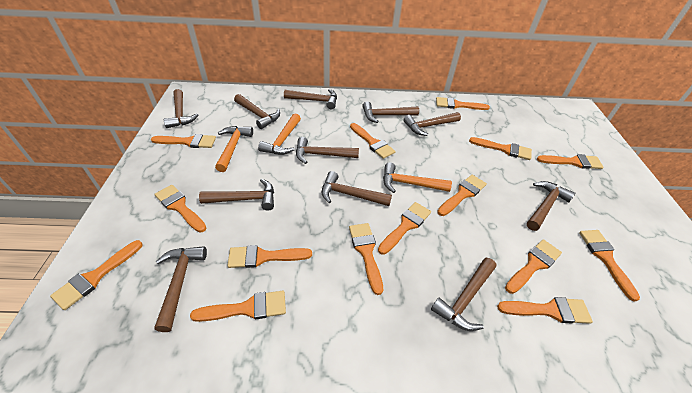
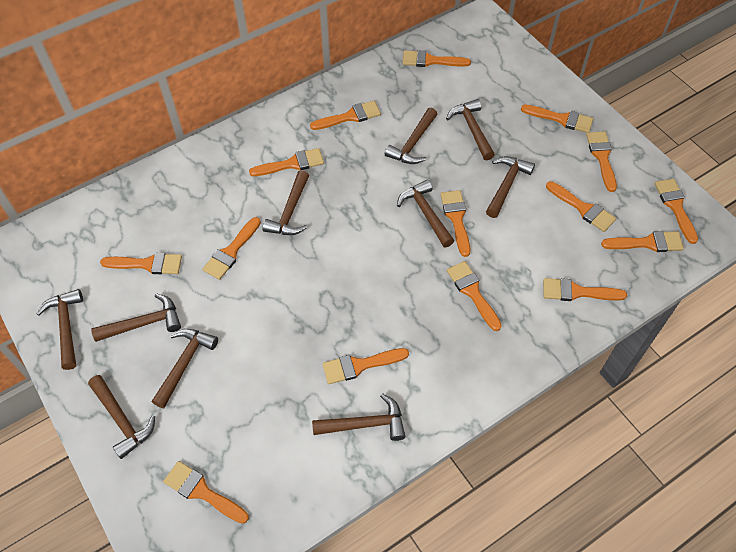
brown hammer: 11 -> 10
orange hammer: 3 -> 0

